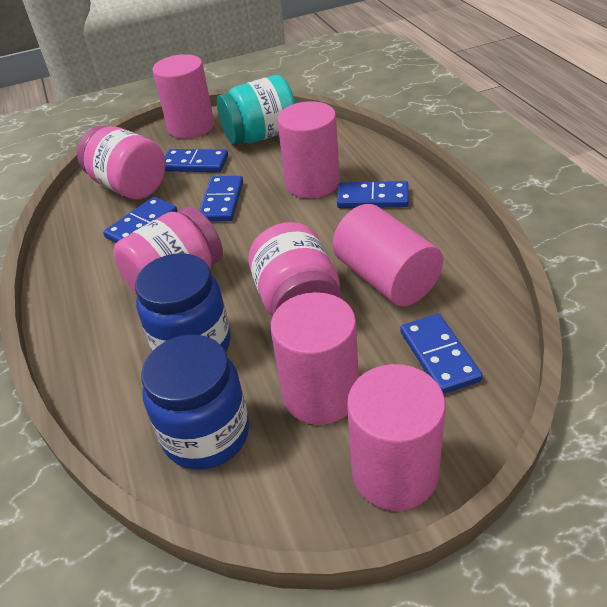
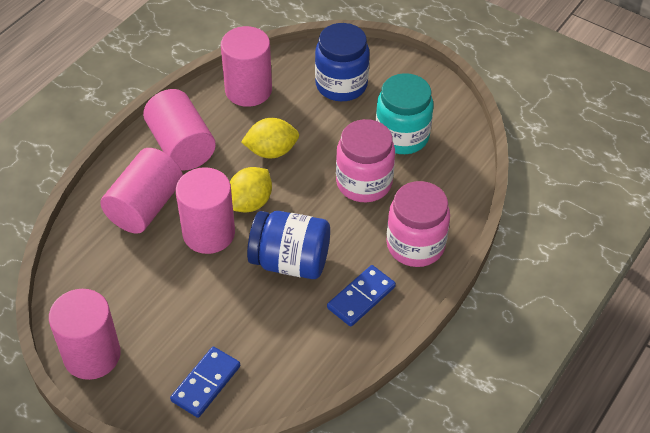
blue domino: 5 -> 2
pink jar: 3 -> 2
yellow lemon: 0 -> 2

